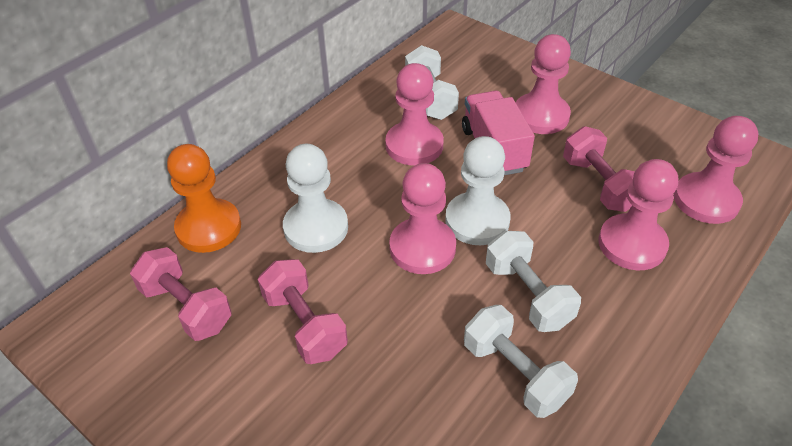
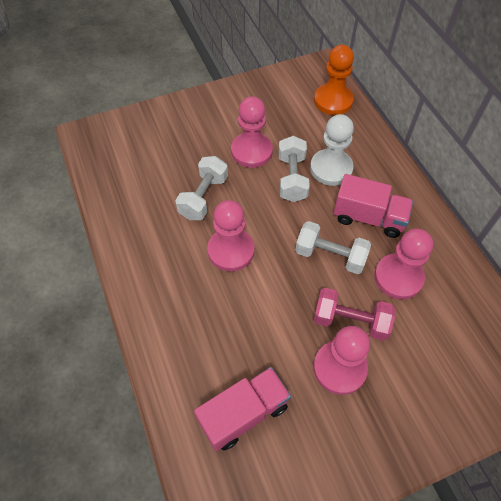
pink dumbbell: 3 -> 1
pink pawn: 5 -> 4
pink truck: 1 -> 2
white pawn: 2 -> 1

